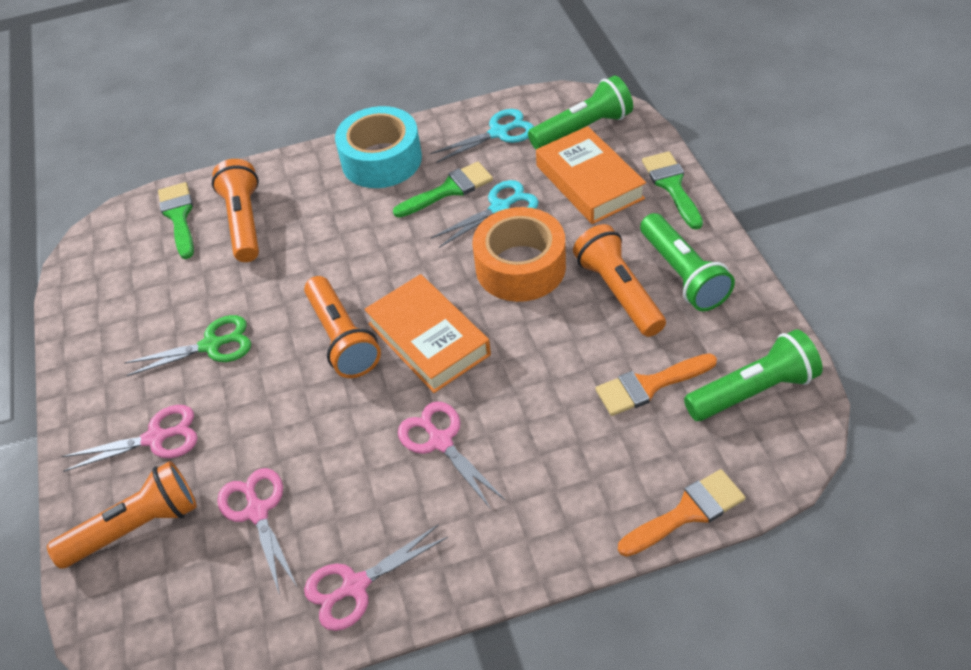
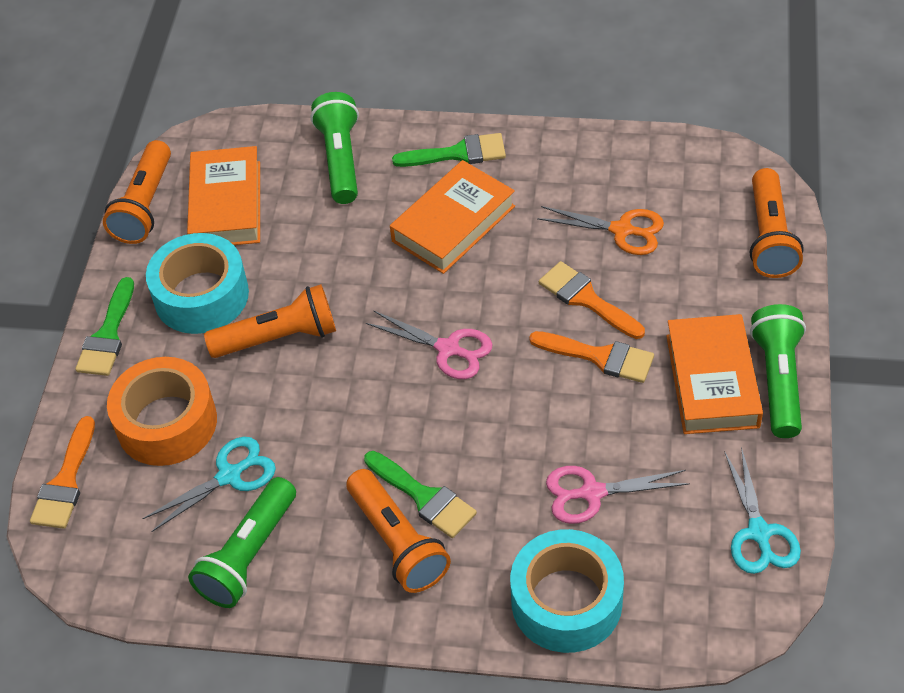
green scissors: 1 -> 0
orange book: 2 -> 3
orange brush: 2 -> 3
orange scissors: 0 -> 1
pink scissors: 4 -> 2
turquoise tape: 1 -> 2

